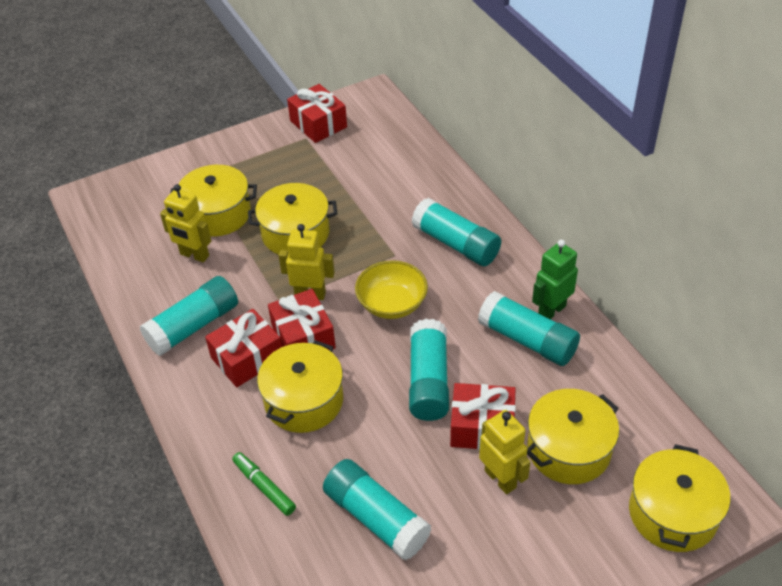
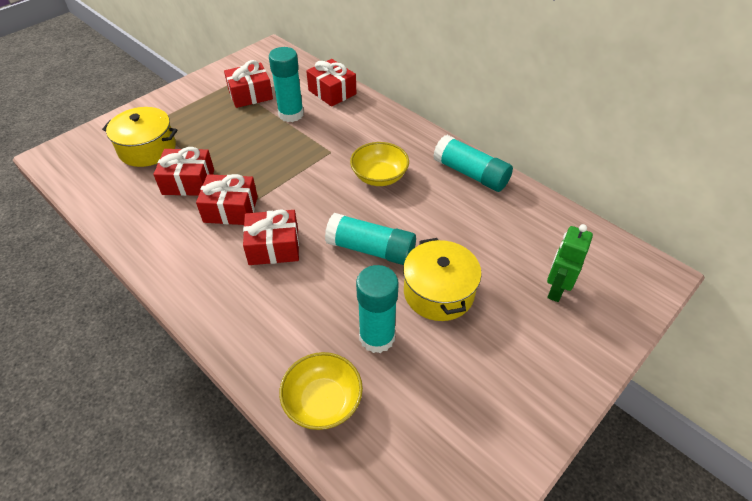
green marker: 1 -> 0
red gift: 4 -> 5
turquoise glue stick: 5 -> 4
yellow bowl: 1 -> 2
yellow pot: 5 -> 2
yellow robot: 3 -> 0

